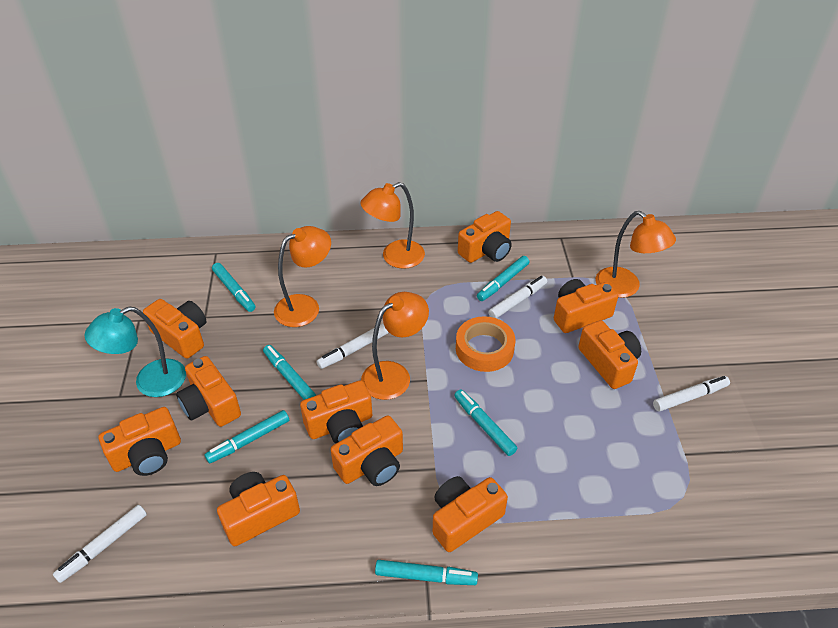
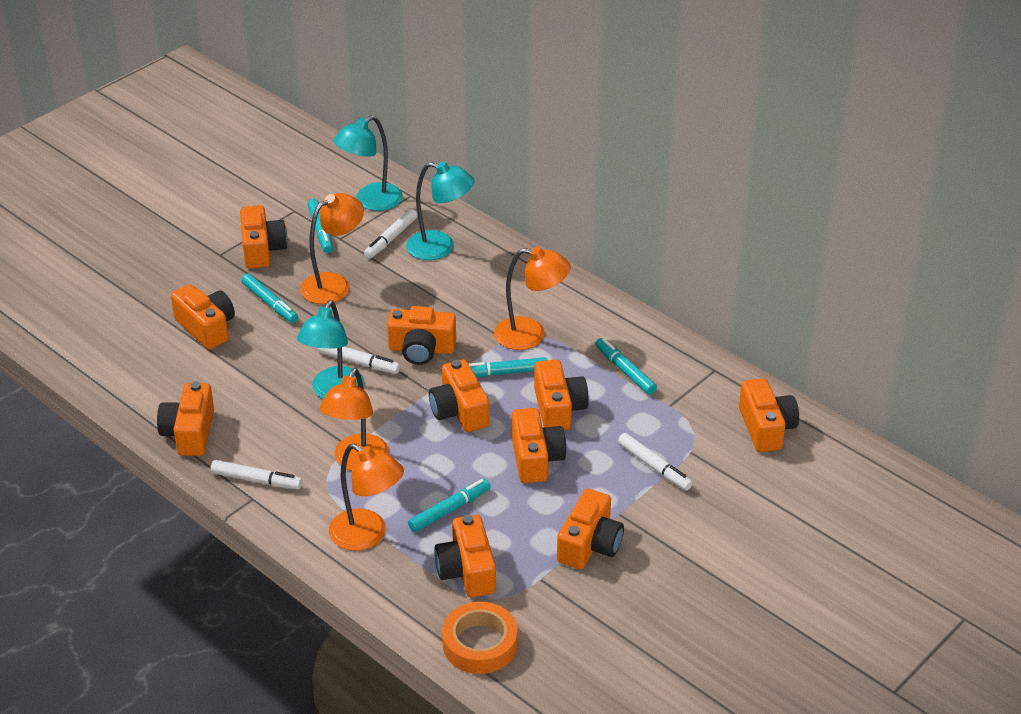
turquoise lamp: 1 -> 3
turquoise marker: 6 -> 5

